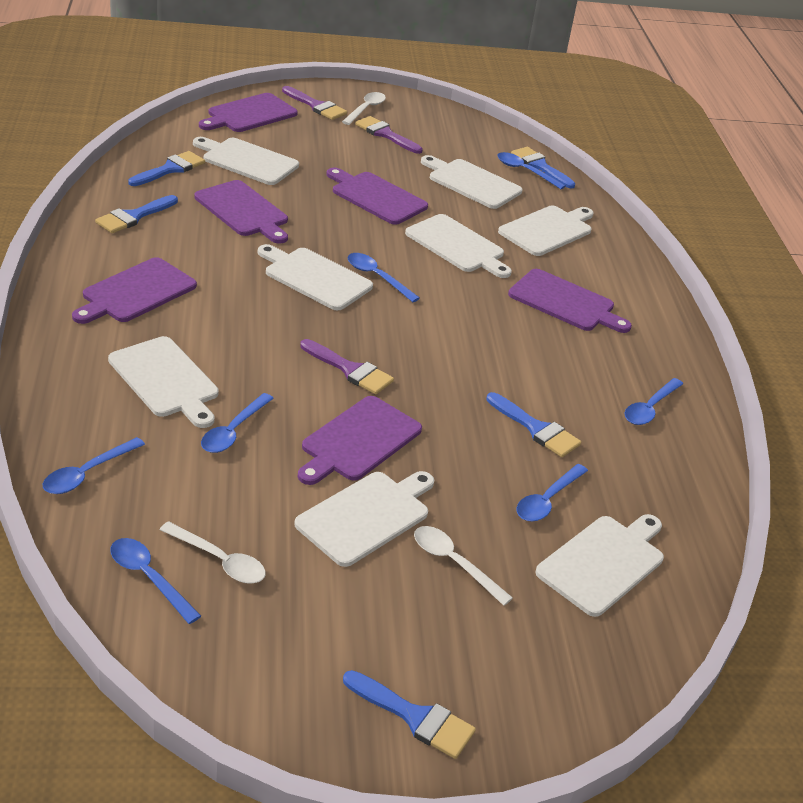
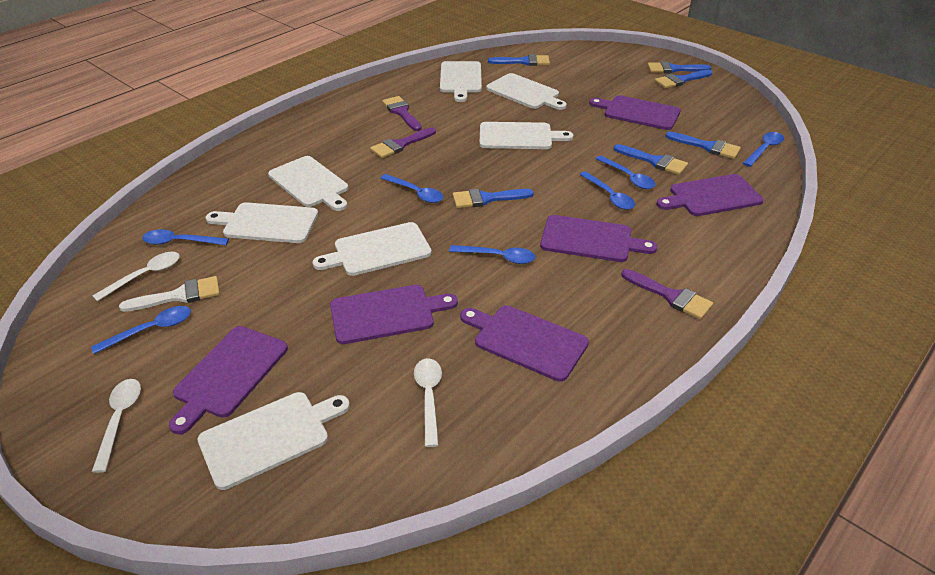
blue brush: 5 -> 6
white brush: 0 -> 1
white cutting board: 8 -> 7

